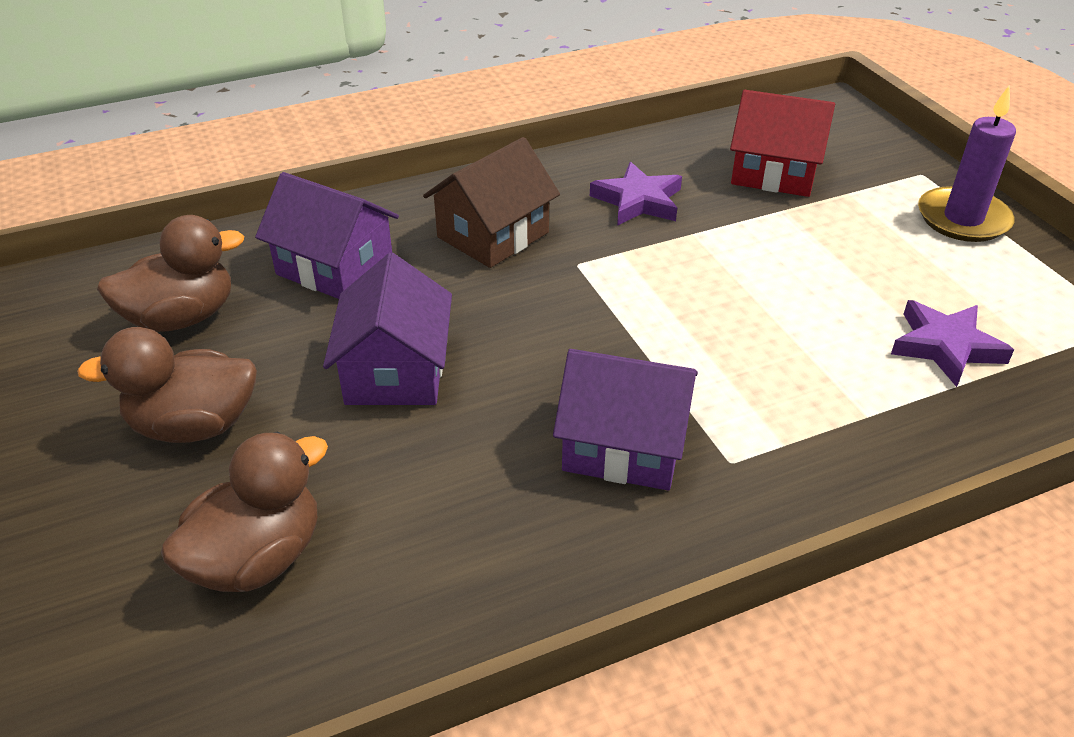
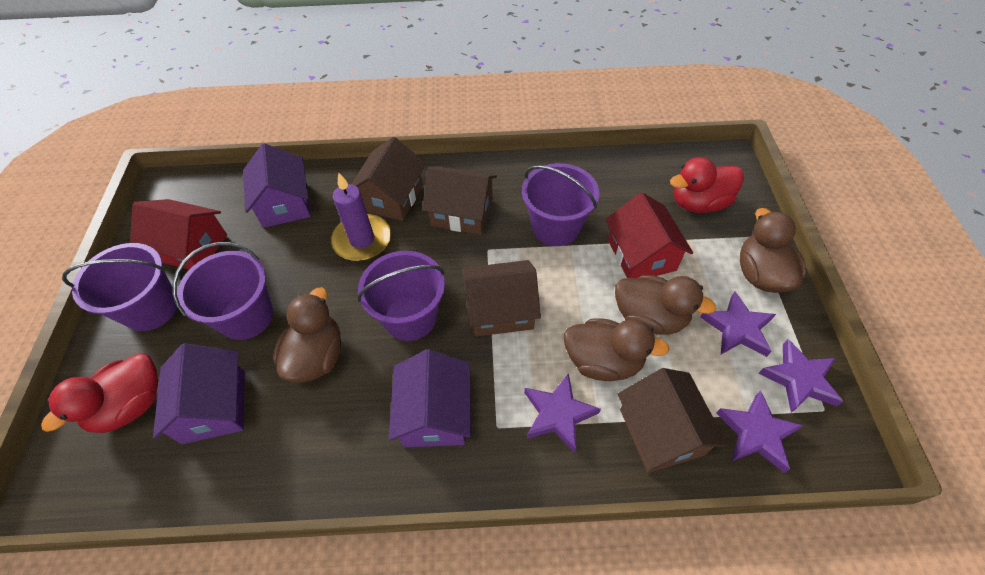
brown duck: 3 -> 4
brown house: 1 -> 4
purple bucket: 0 -> 4
purple star: 2 -> 4
red duck: 0 -> 2
red house: 1 -> 2

